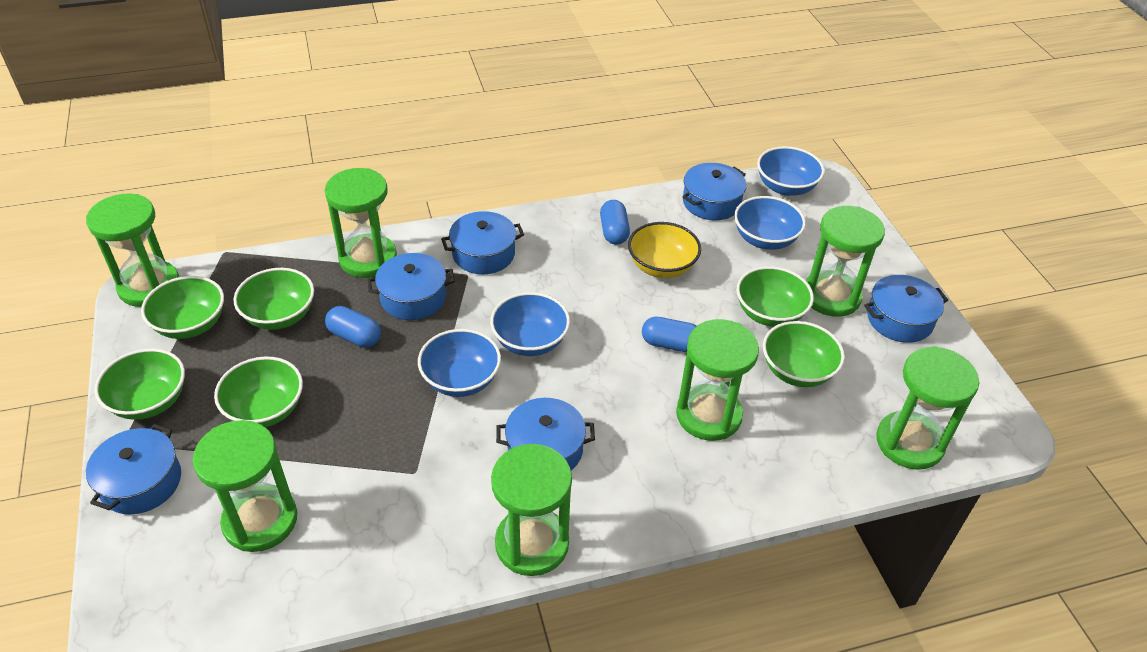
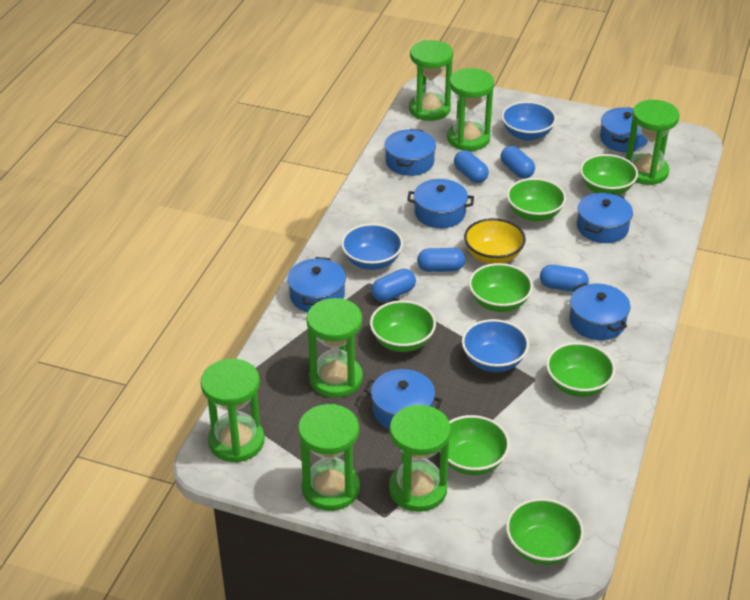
blue bowl: 4 -> 3
blue capsule: 3 -> 5
blue pot: 6 -> 7
green bowl: 6 -> 7

